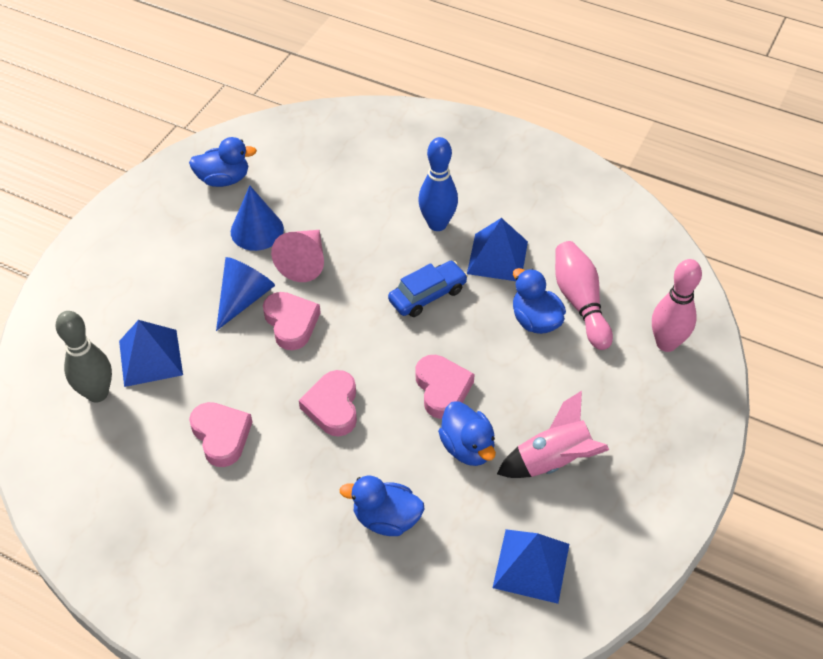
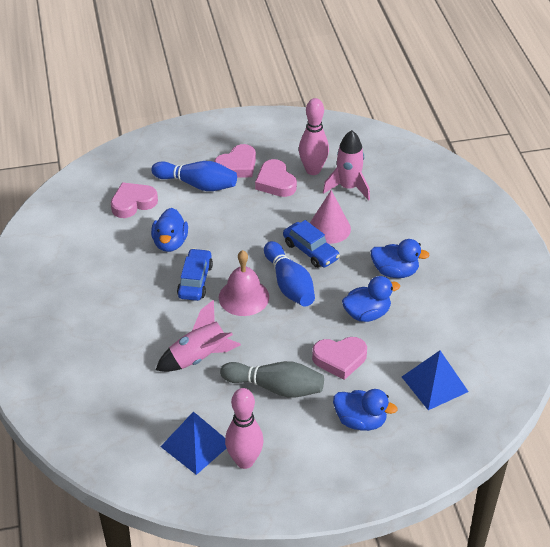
blue bowling pin: 1 -> 2
blue car: 1 -> 2
blue cone: 2 -> 0
blue pyramid: 3 -> 2
pink bell: 0 -> 1
pink rocket: 1 -> 2

